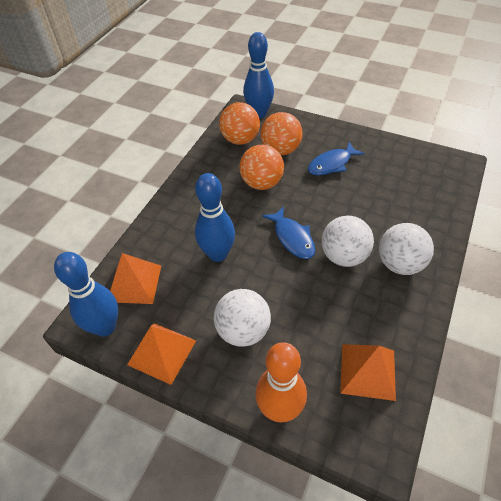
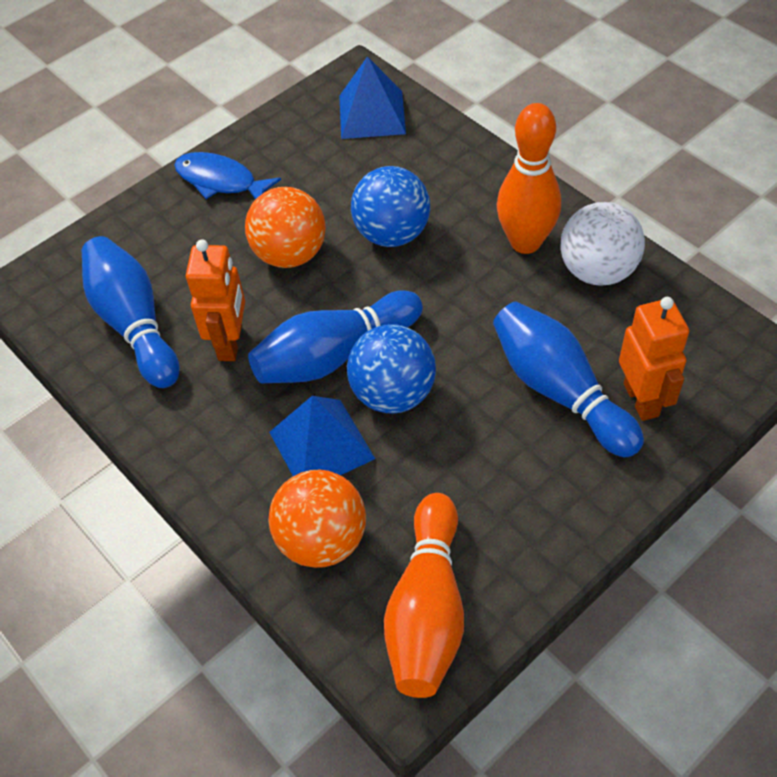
blue ball: 0 -> 2
blue fish: 2 -> 1
blue pyramid: 0 -> 2
orange ball: 3 -> 2
orange bowling pin: 1 -> 2
orange pyramid: 3 -> 0
orange robot: 0 -> 2
white ball: 3 -> 1

